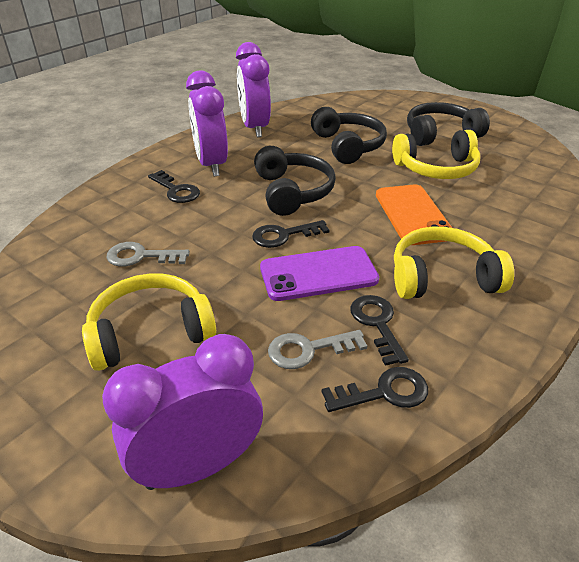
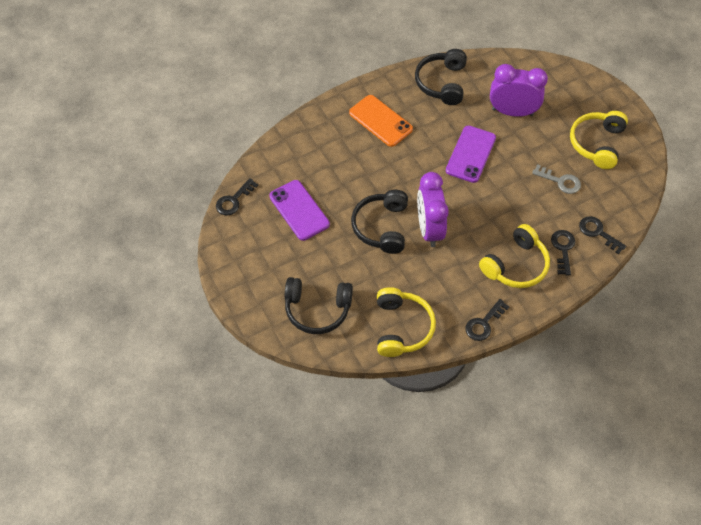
grey key: 2 -> 1
purple clock: 3 -> 2
purple phone: 1 -> 2

